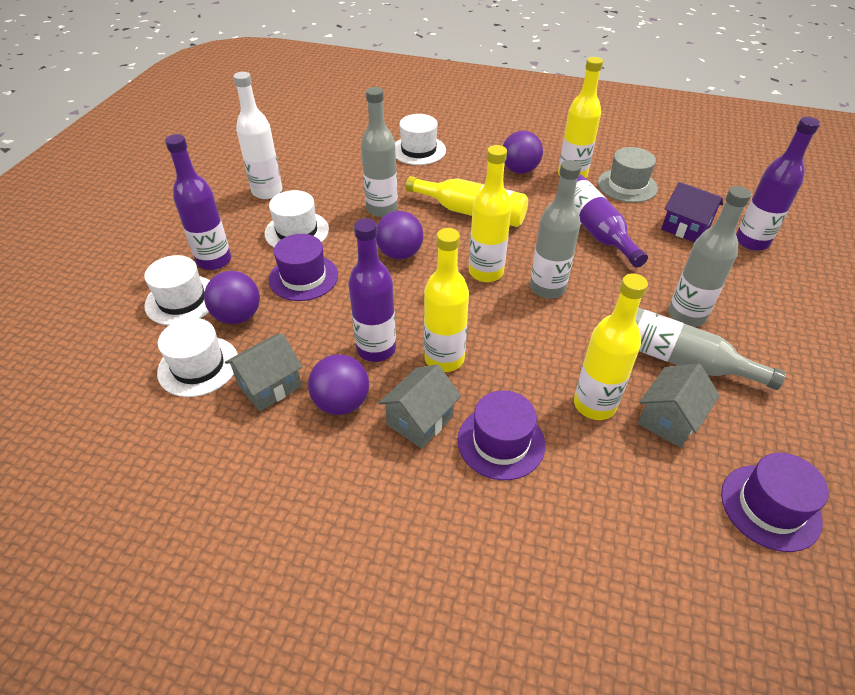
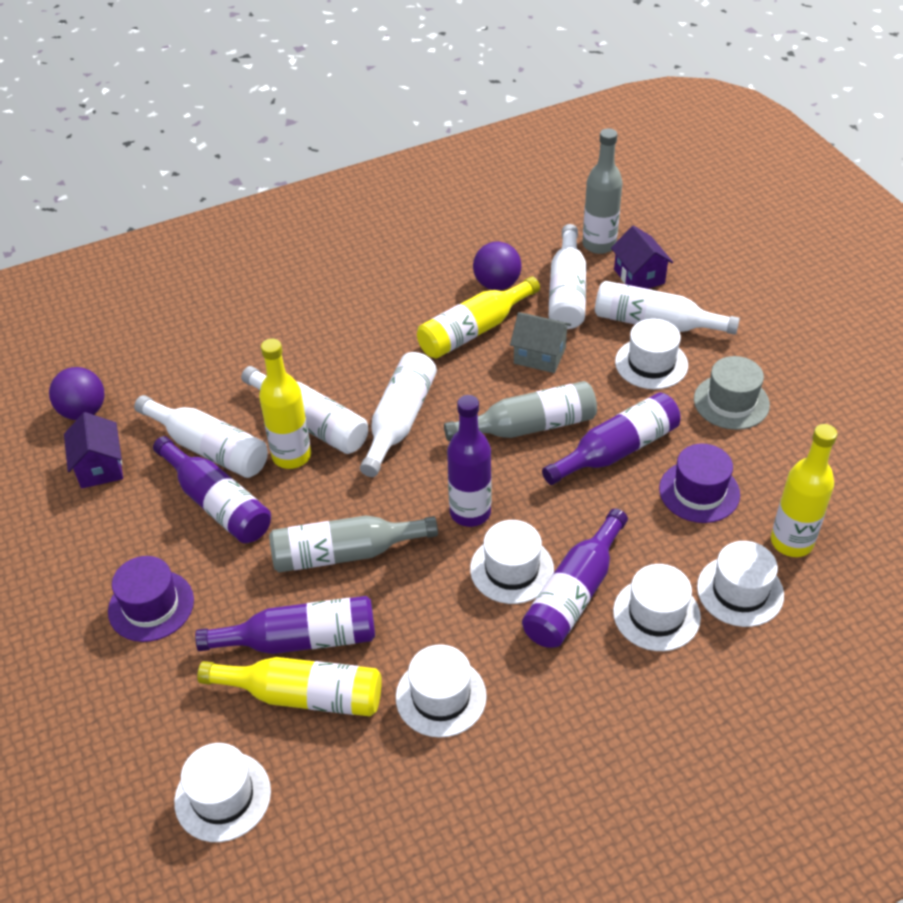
grey bottle: 4 -> 3
grey house: 3 -> 1
purple ball: 4 -> 2
purple bottle: 4 -> 5
purple hat: 3 -> 2
purple house: 1 -> 2
white bottle: 1 -> 5
white hat: 4 -> 6
yellow bottle: 5 -> 4

